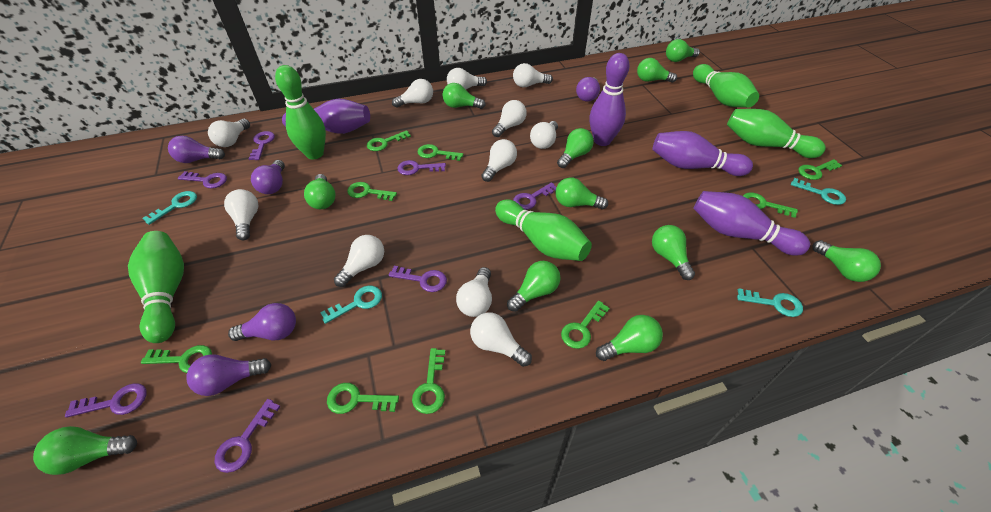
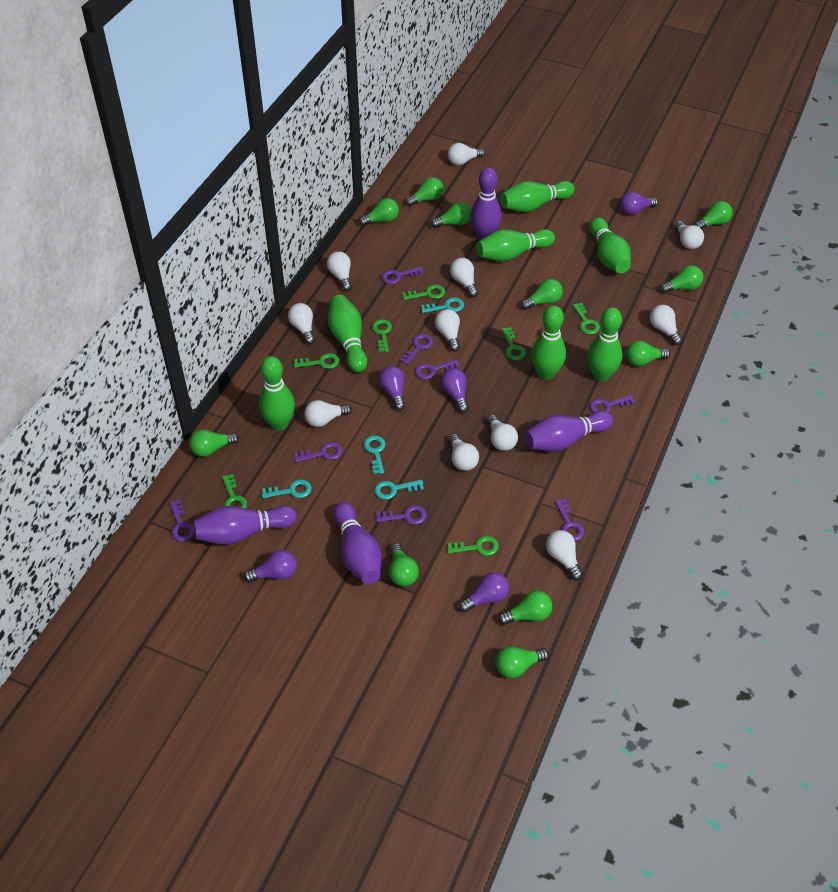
green bowling pin: 5 -> 7
green key: 9 -> 7
purple key: 7 -> 8

